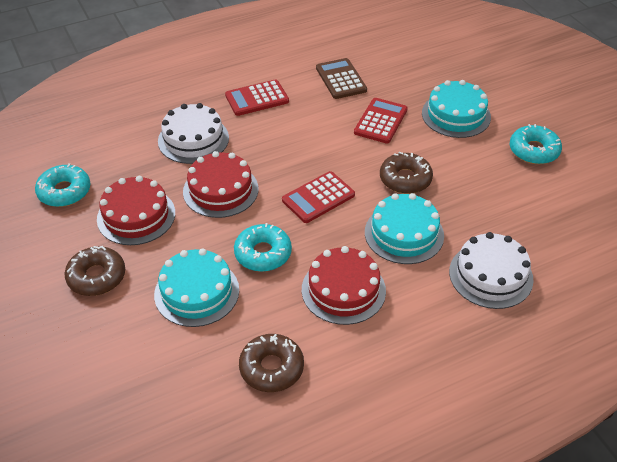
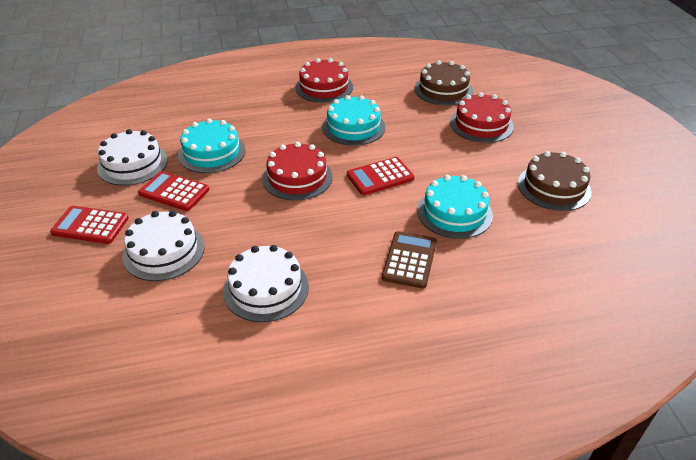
brown cake: 0 -> 2
brown donut: 3 -> 0
turquoise donut: 3 -> 0
white cake: 2 -> 3

